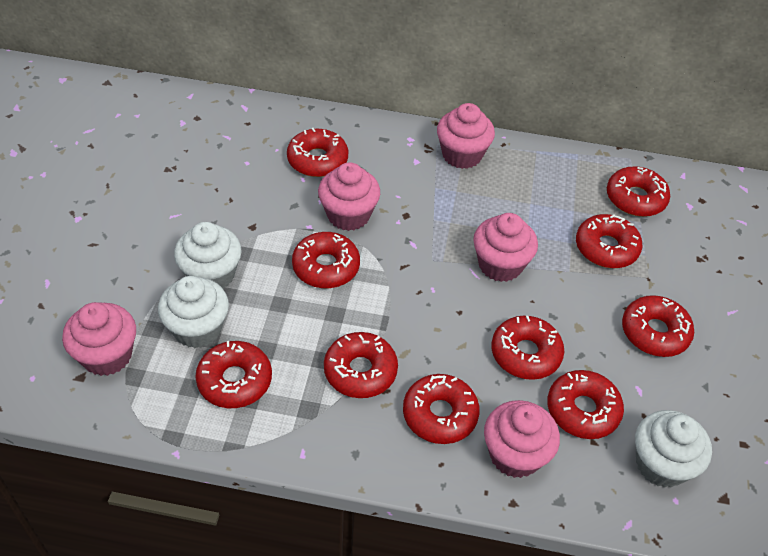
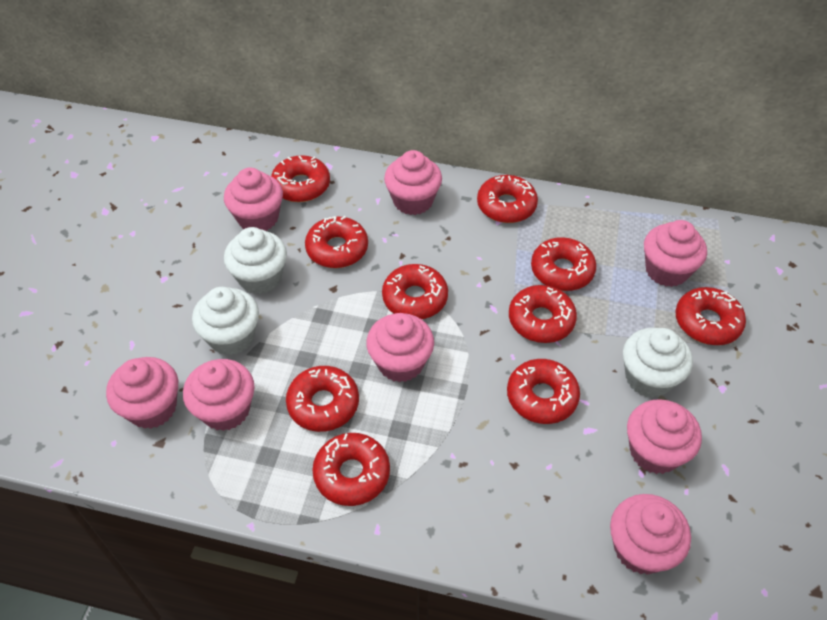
pink cupcake: 5 -> 8

